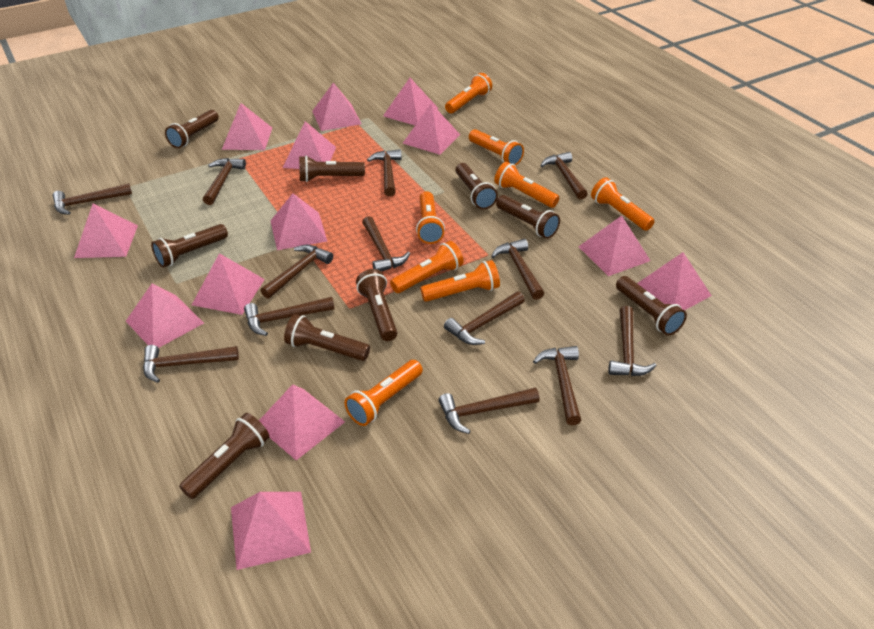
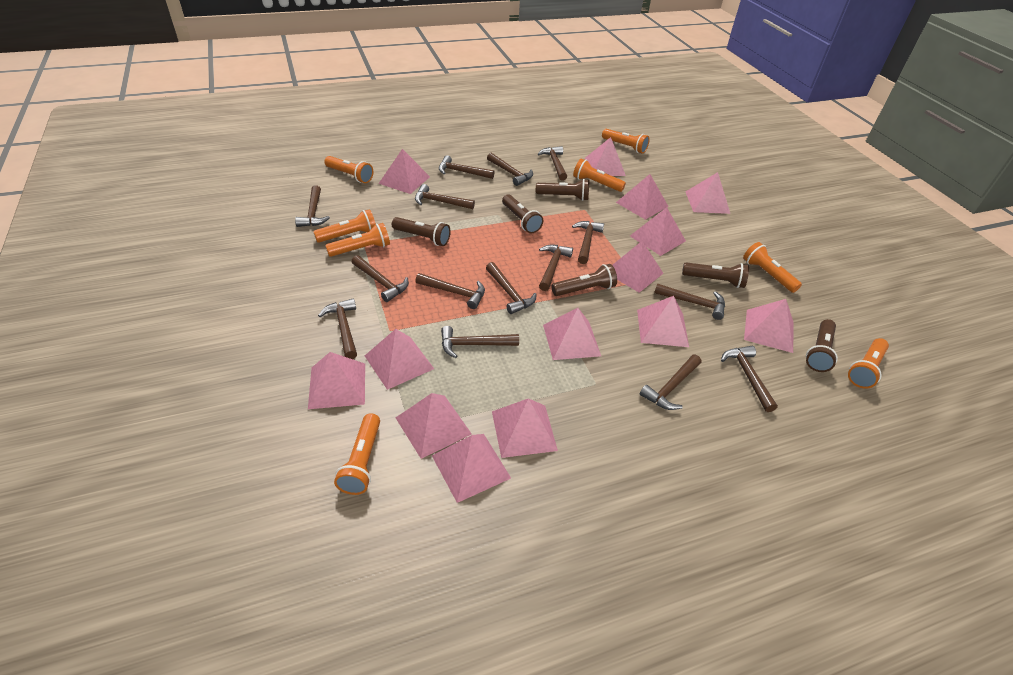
brown flashlight: 9 -> 6
brown hammer: 13 -> 15
pink pyramid: 13 -> 14

